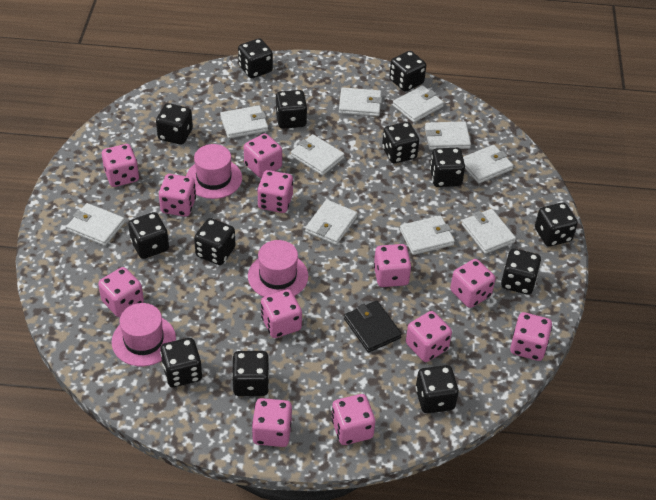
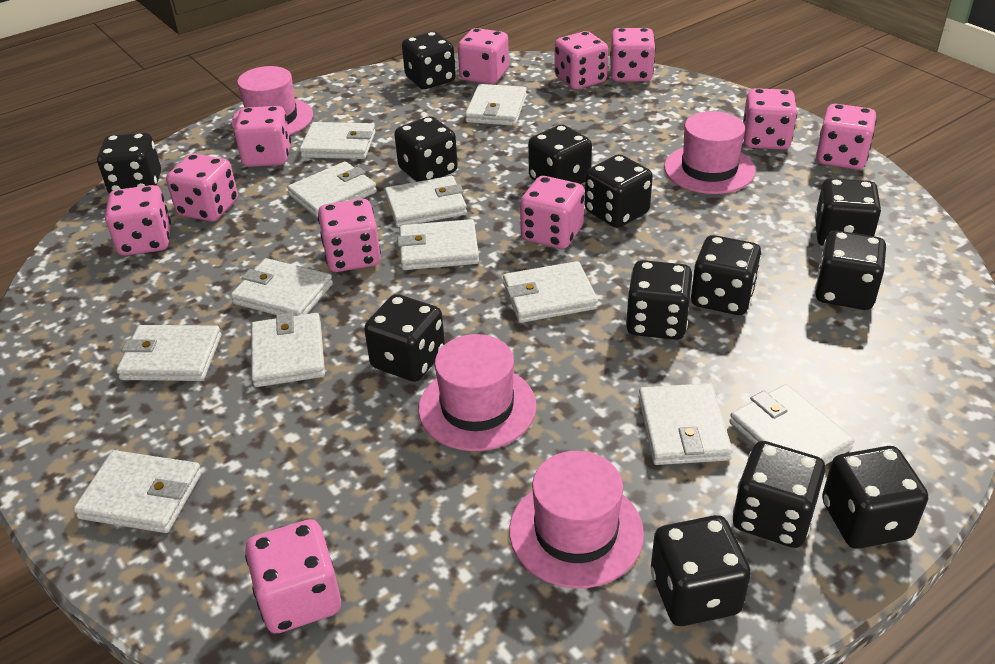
black wallet: 1 -> 0
pink dice: 12 -> 11
pink hat: 3 -> 4
white wallet: 10 -> 12

